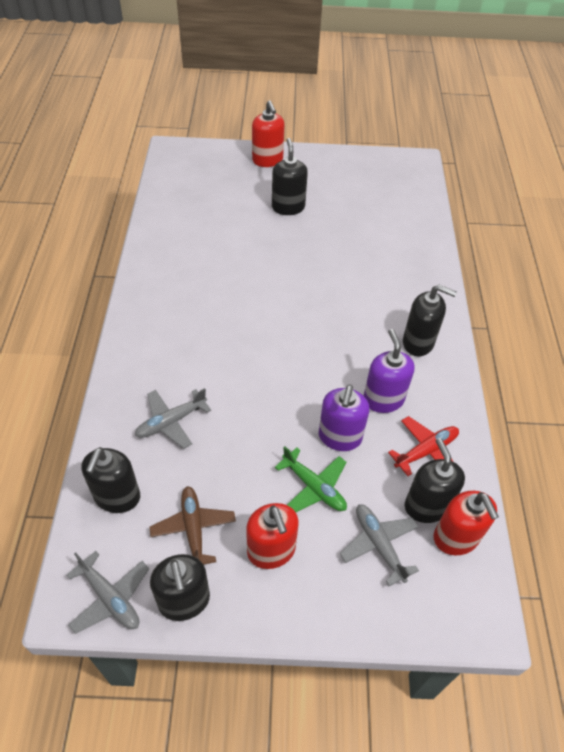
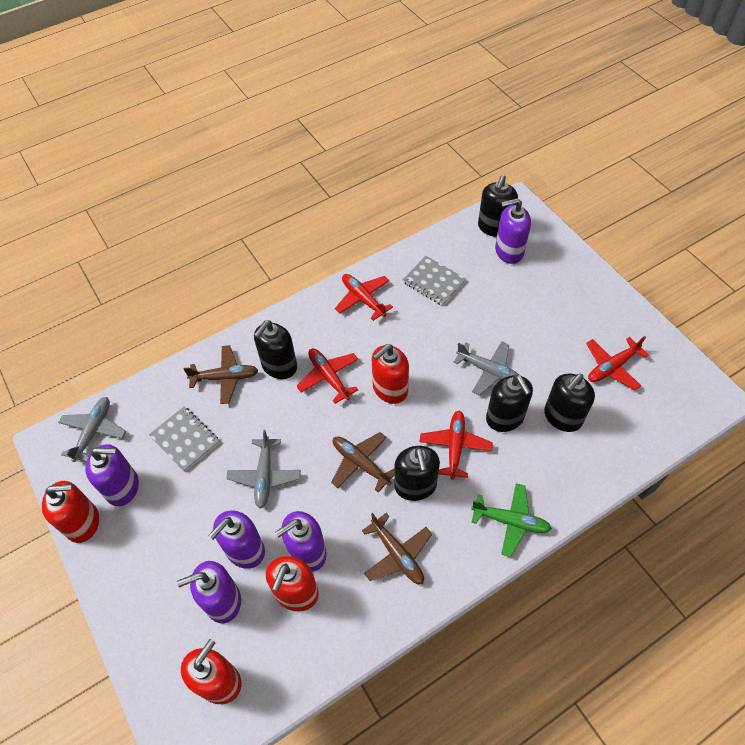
brown plane: 1 -> 3
grey notebook: 0 -> 2
purple soap dispenser: 2 -> 5
red plane: 1 -> 4
red soap dispenser: 3 -> 4

